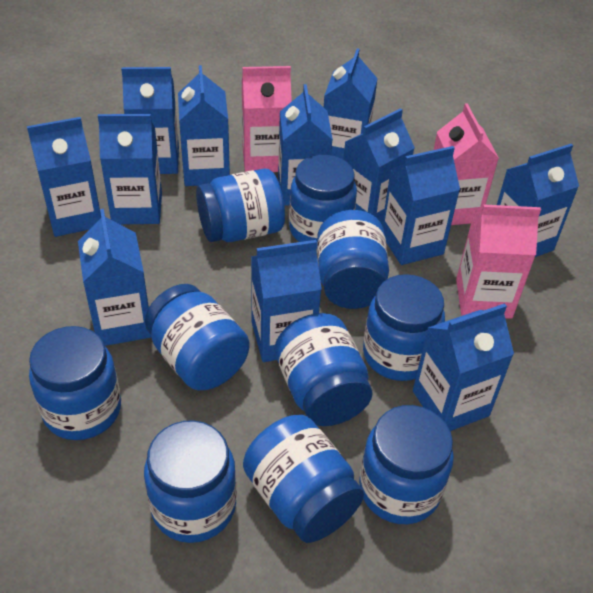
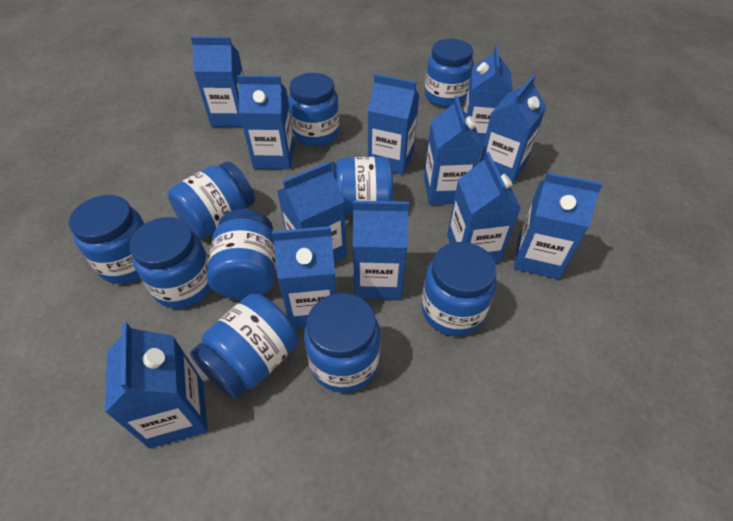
pink carton: 3 -> 0

